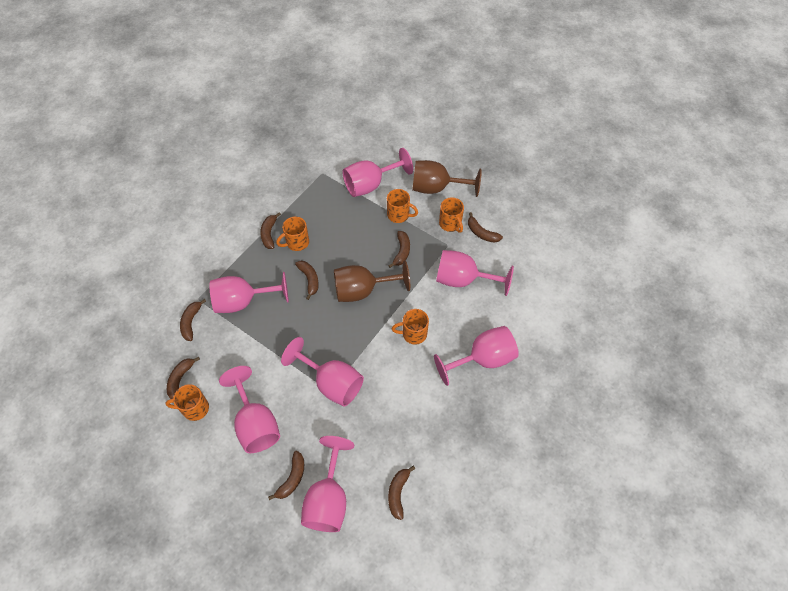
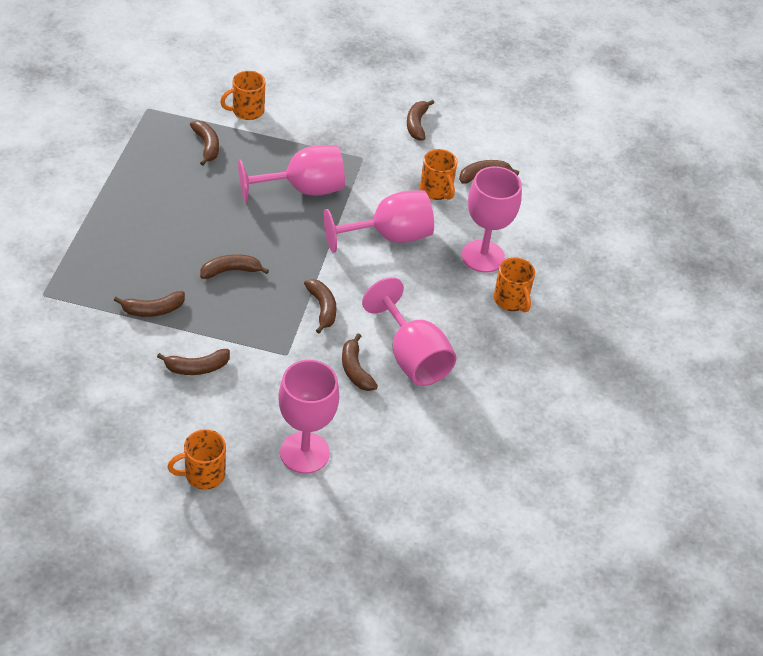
brown goblet: 2 -> 0
orange mug: 5 -> 4
pink goblet: 7 -> 5

